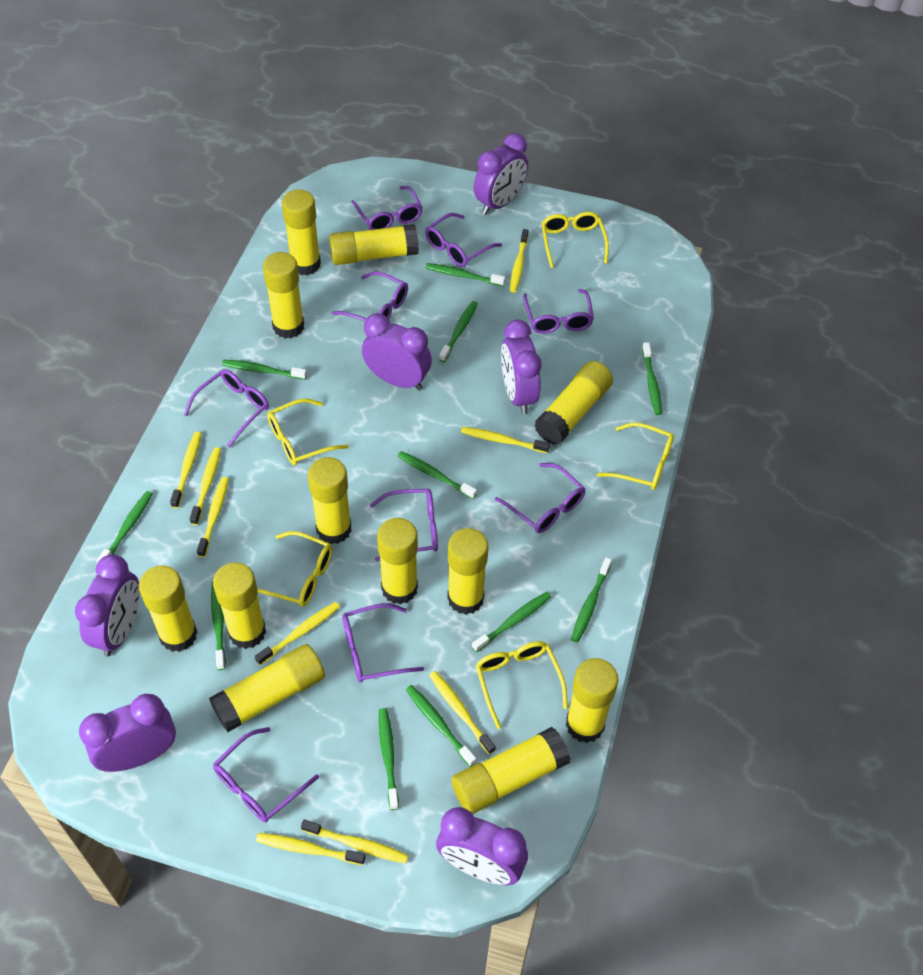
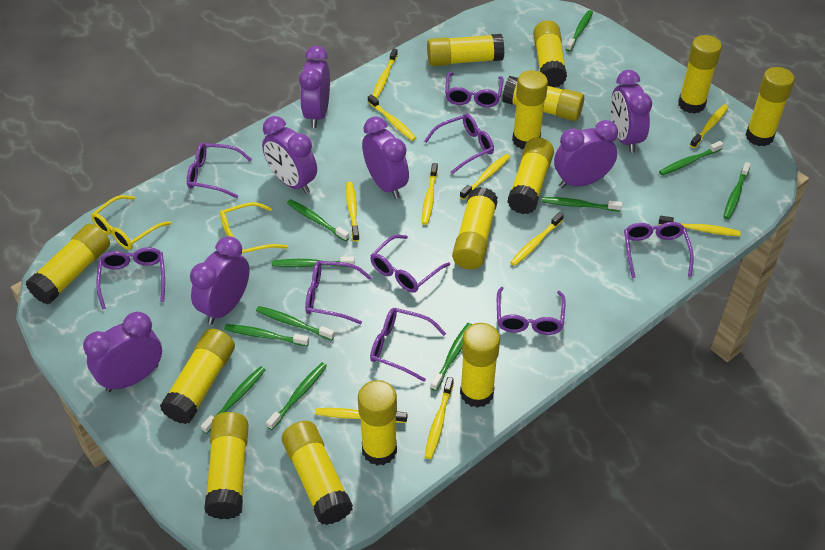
purple clock: 6 -> 7
yellow glasses: 5 -> 2
yellow glue stick: 12 -> 14
yellow toothbrush: 9 -> 10

